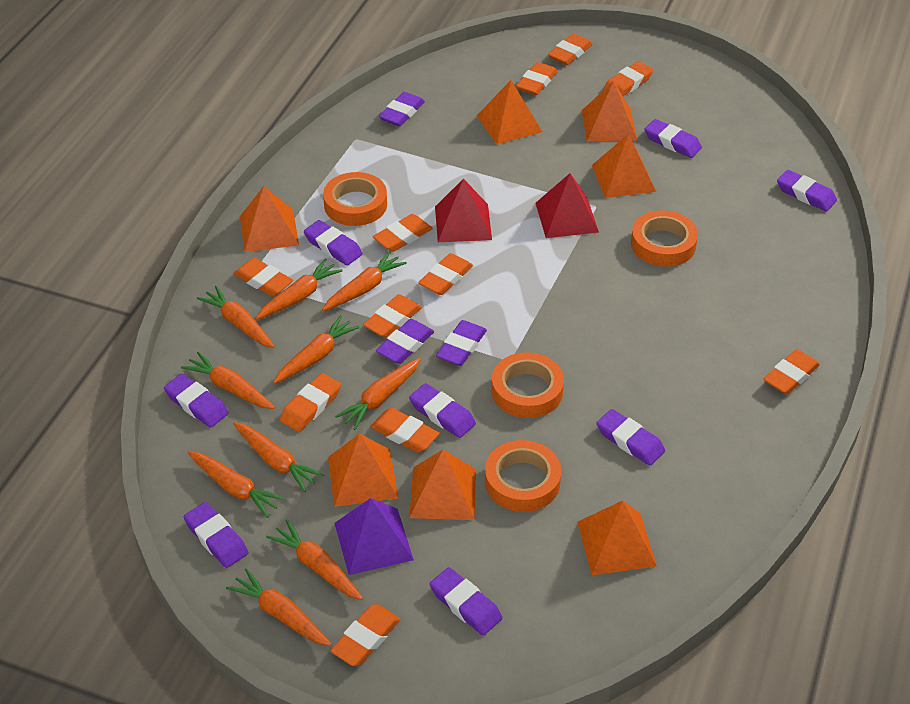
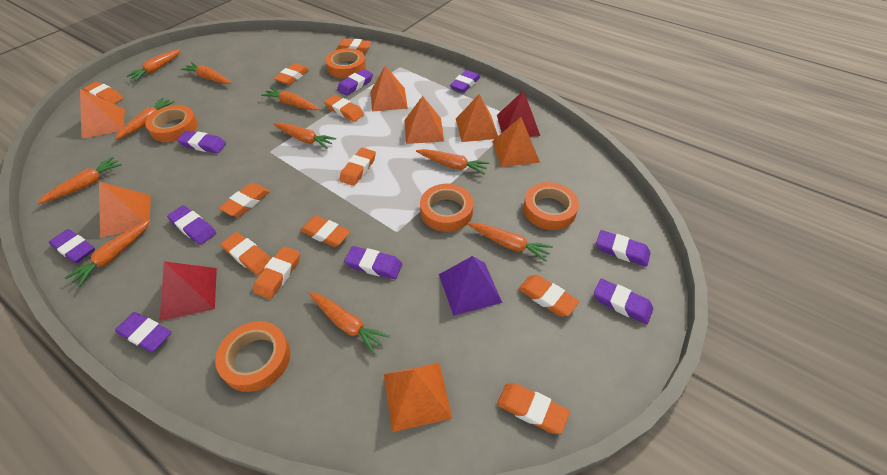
orange tape: 4 -> 5
purple eraser: 11 -> 9

